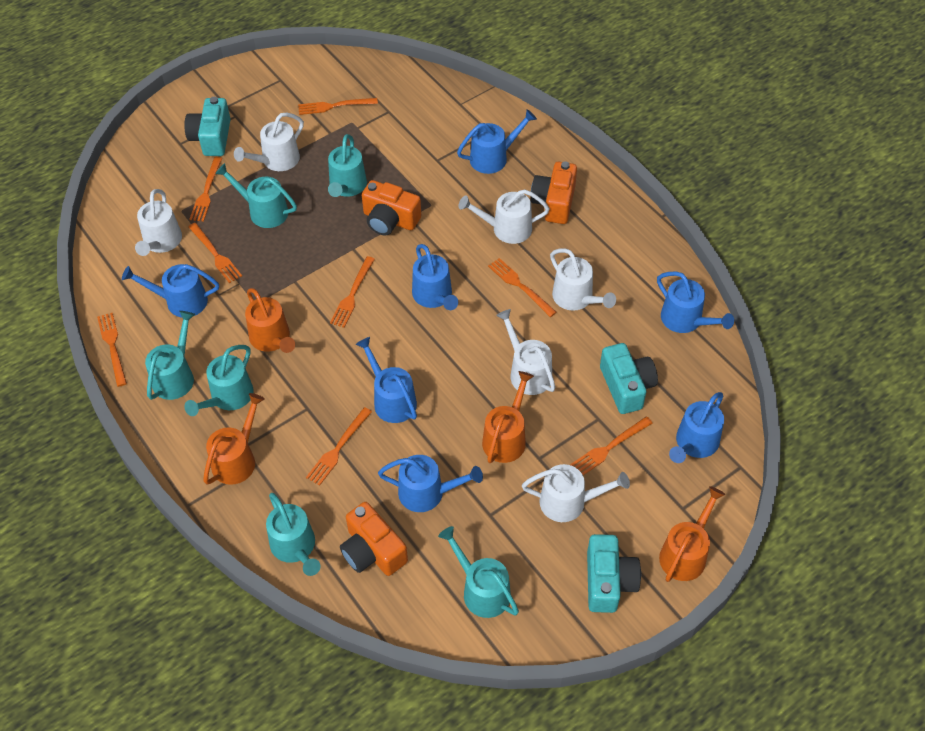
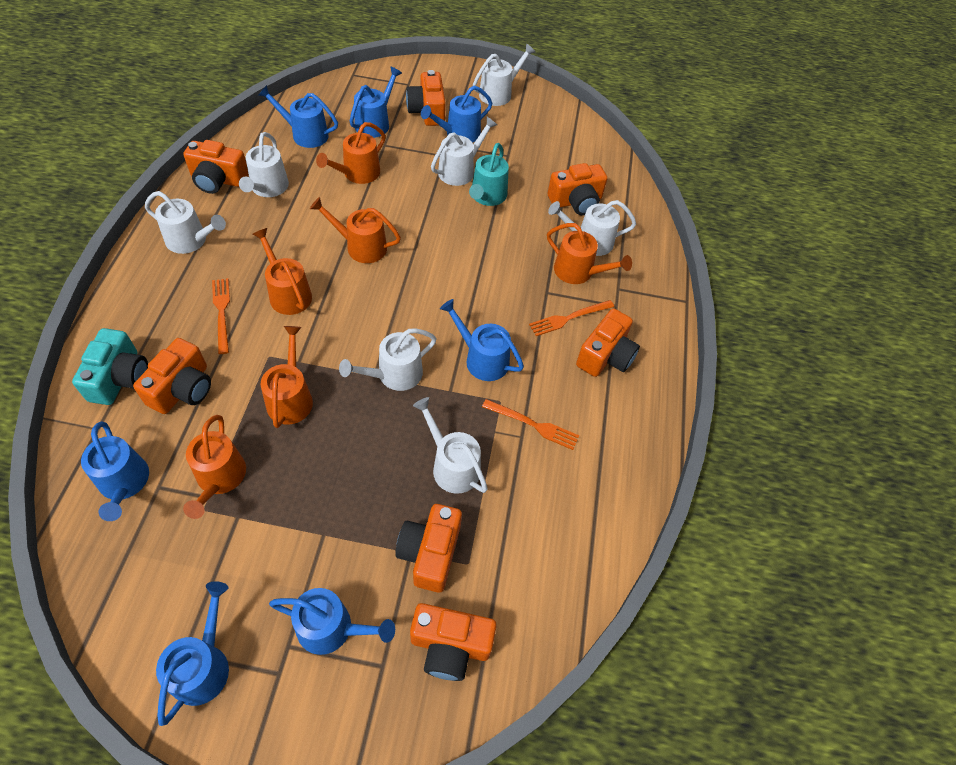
orange camera: 3 -> 7
orange fork: 8 -> 3
orange watering can: 4 -> 6
turquoise camera: 3 -> 1
turquoise watering can: 6 -> 1
white watering can: 6 -> 7

